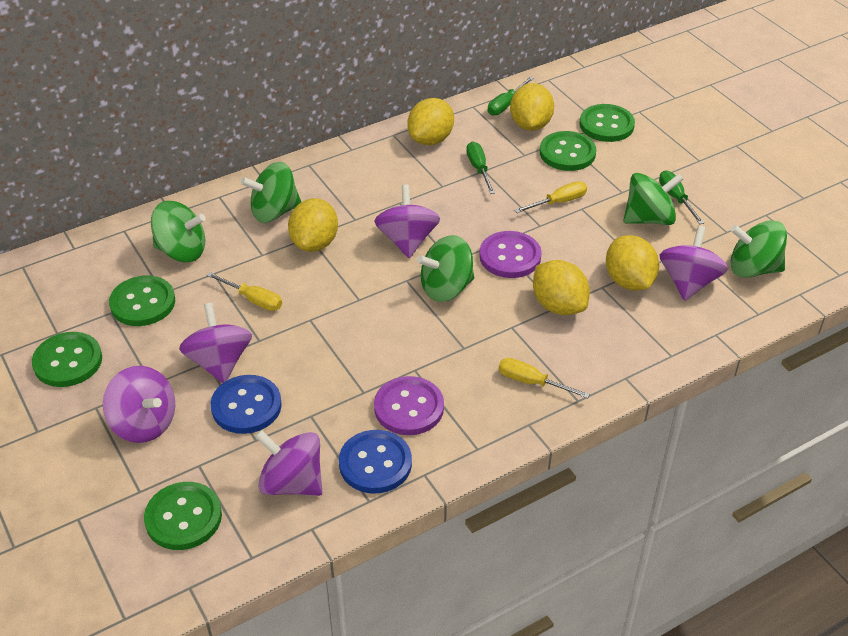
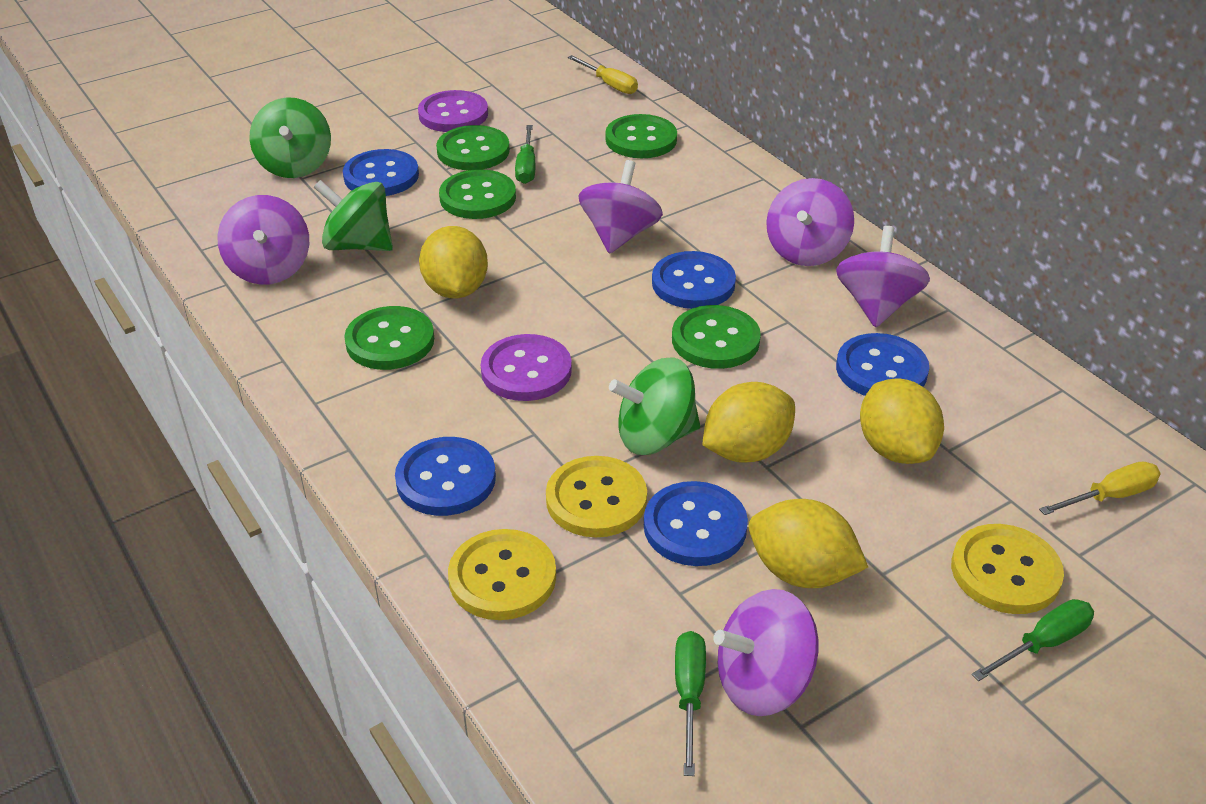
blue button: 2 -> 5
green spinning top: 5 -> 3
yellow button: 0 -> 3
yellow lemon: 5 -> 4
yellow screwdriver: 3 -> 2

